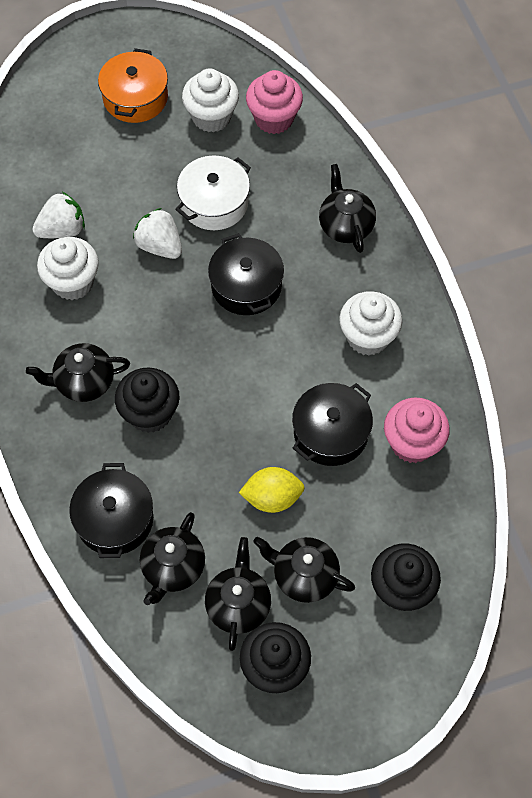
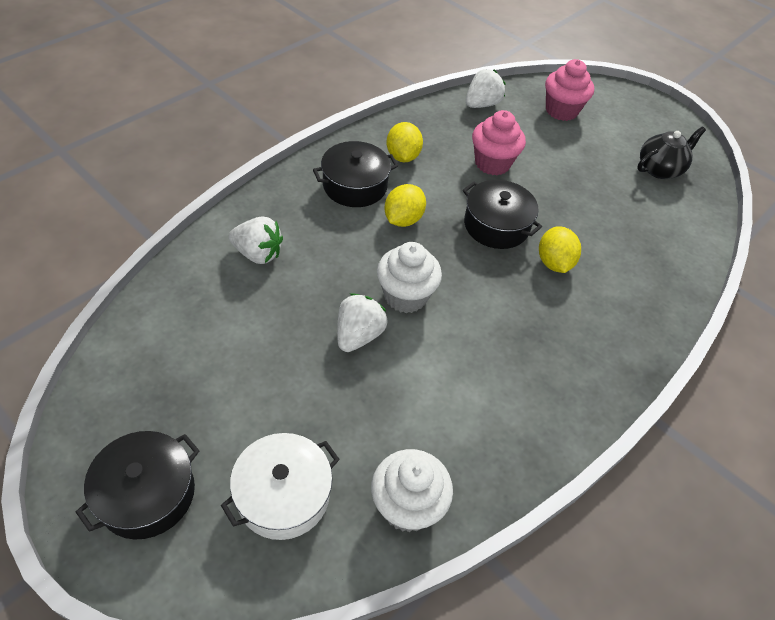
black cupcake: 3 -> 0
black teapot: 5 -> 1
orange pot: 1 -> 0
white cupcake: 3 -> 2
white strawberry: 2 -> 3
yellow lemon: 1 -> 3

